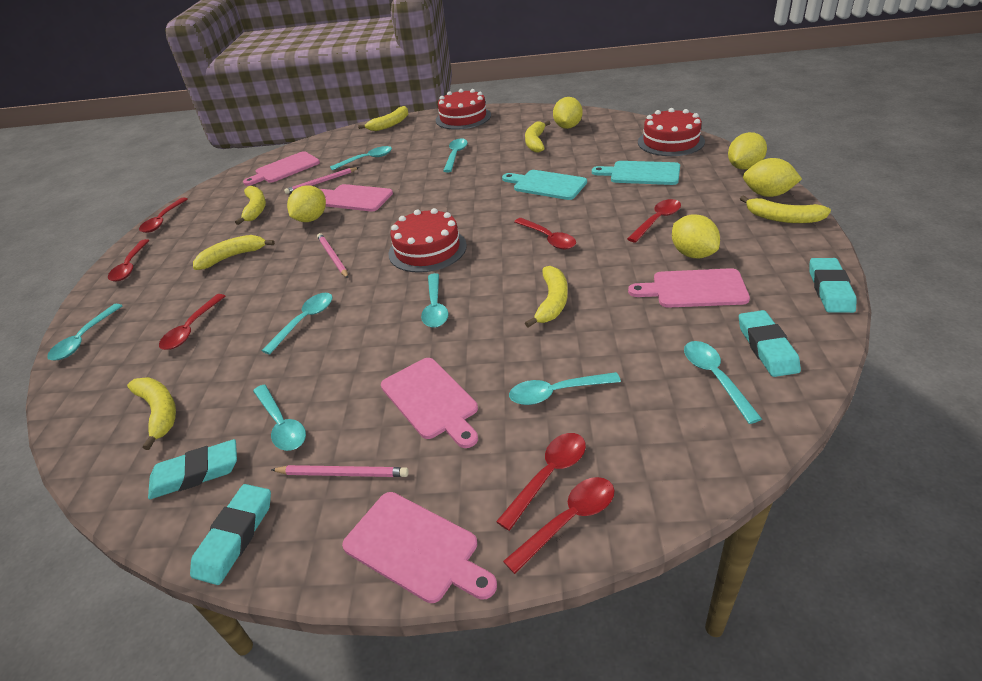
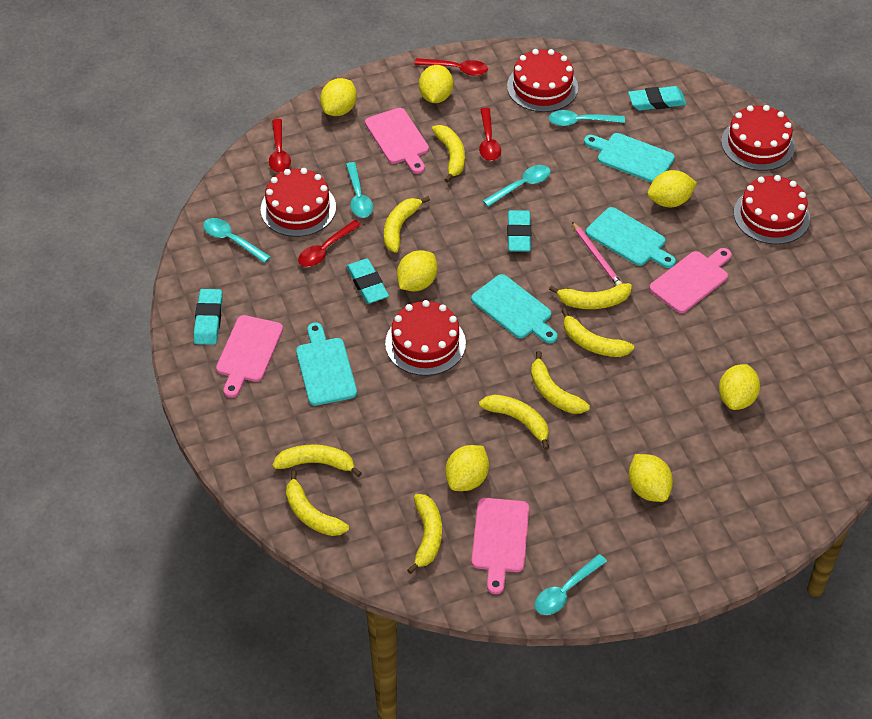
pink cutting board: 5 -> 4
pink pencil: 3 -> 1
red cake: 3 -> 5
red spoon: 7 -> 4
turquoise cutting board: 2 -> 4
turquoise spoon: 8 -> 5
yellow banana: 7 -> 9
yellow lemon: 5 -> 7

